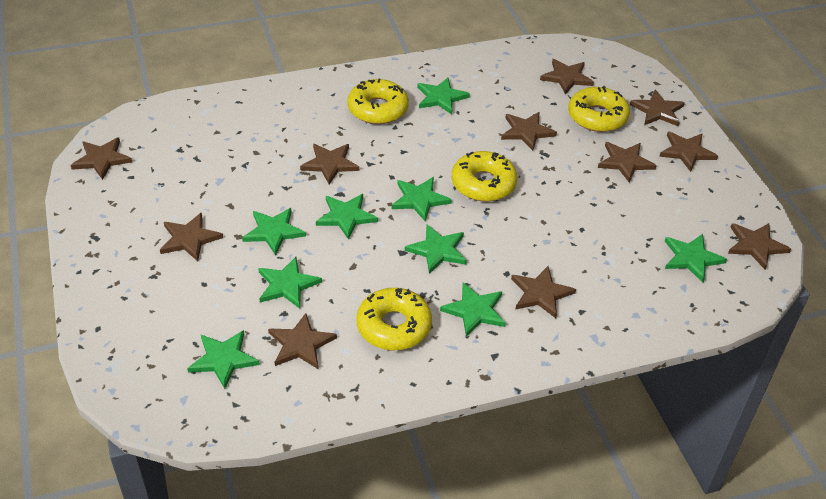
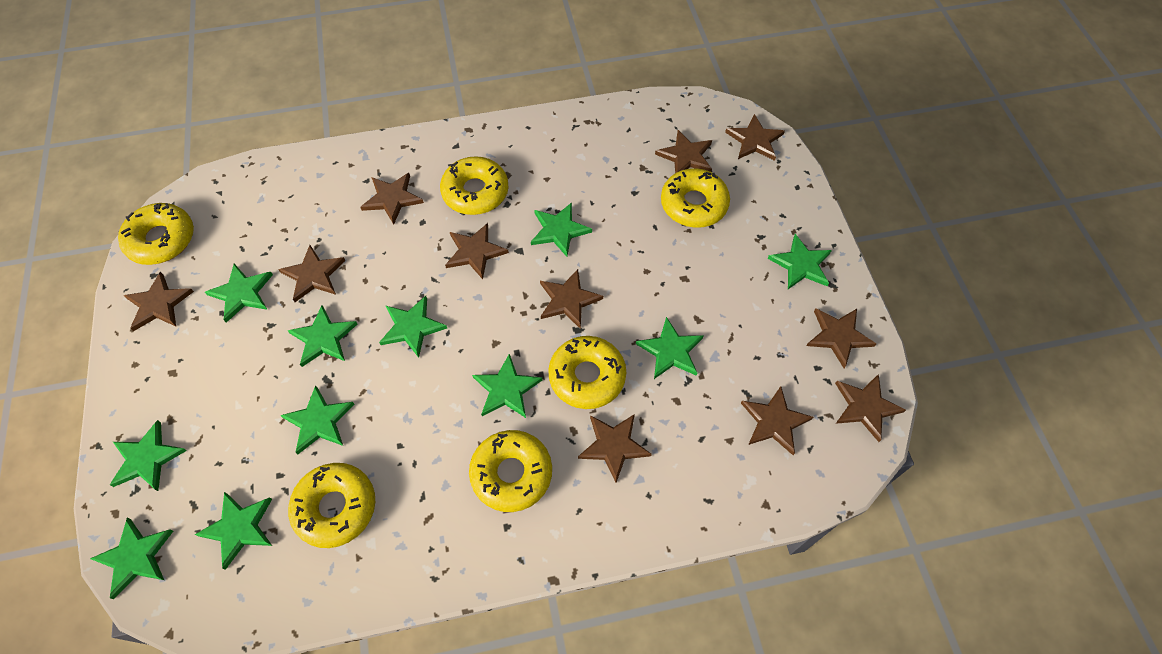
green star: 9 -> 11
yellow donut: 4 -> 6

